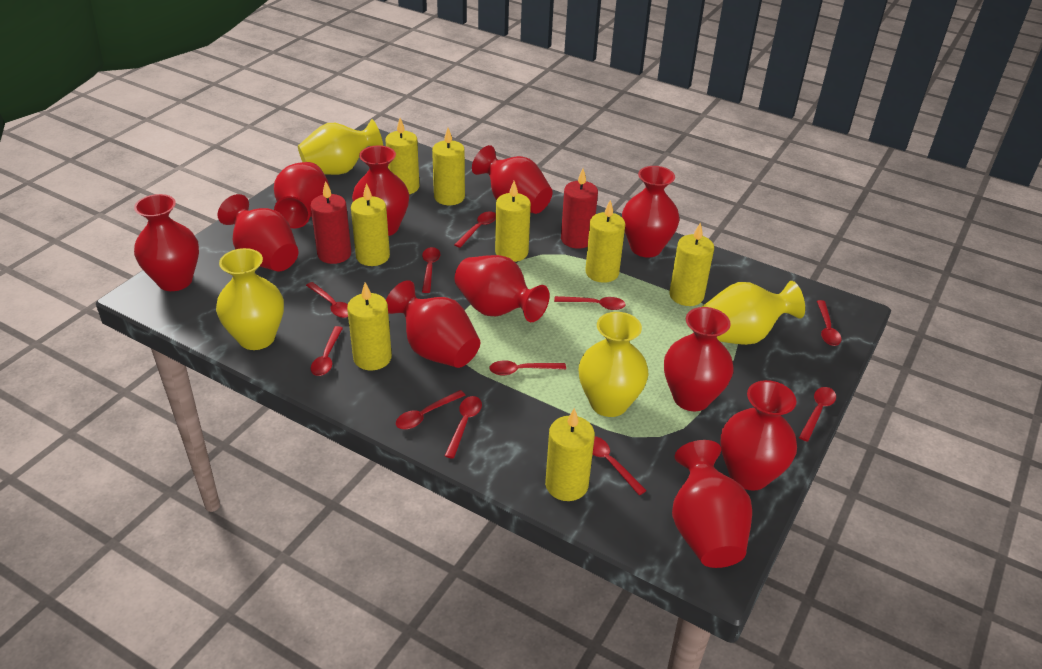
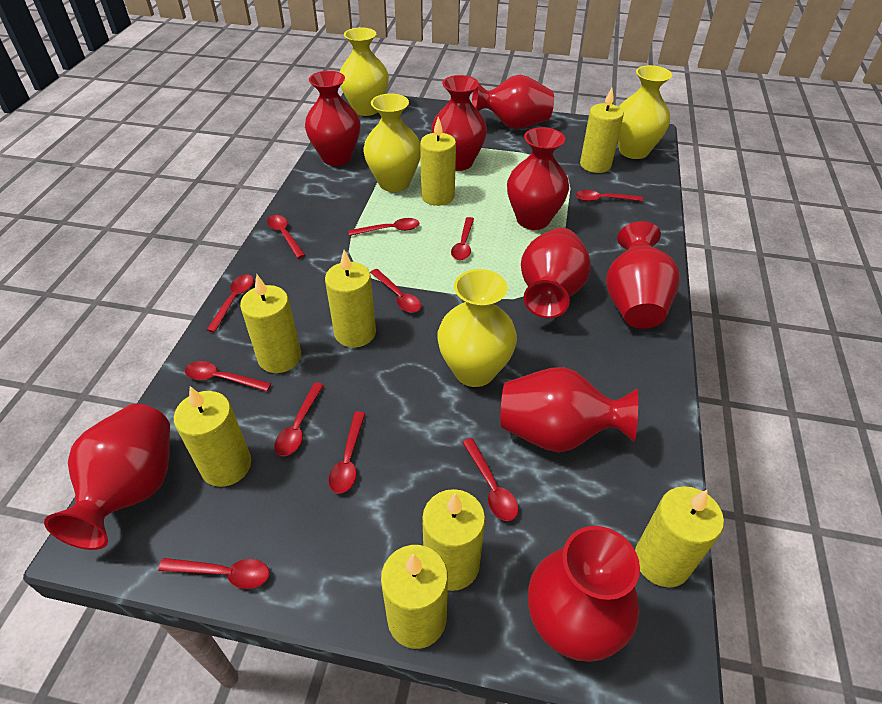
red candle: 2 -> 0
red vase: 11 -> 9

